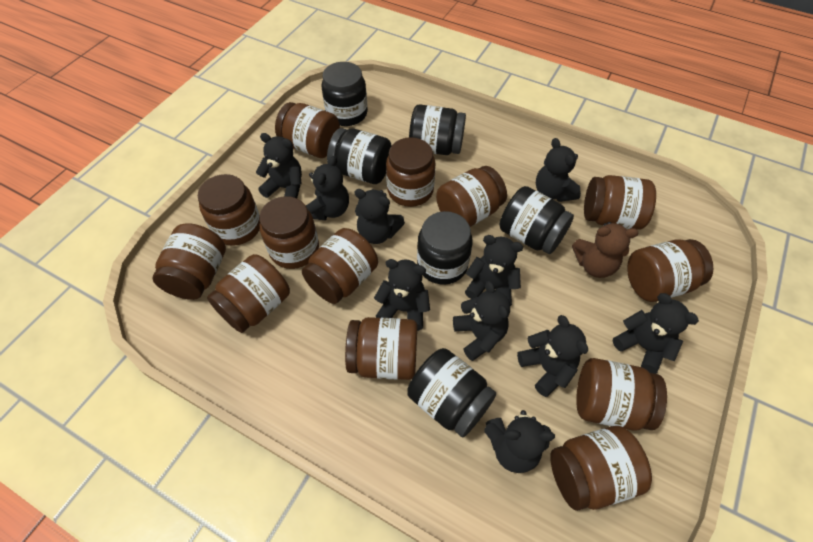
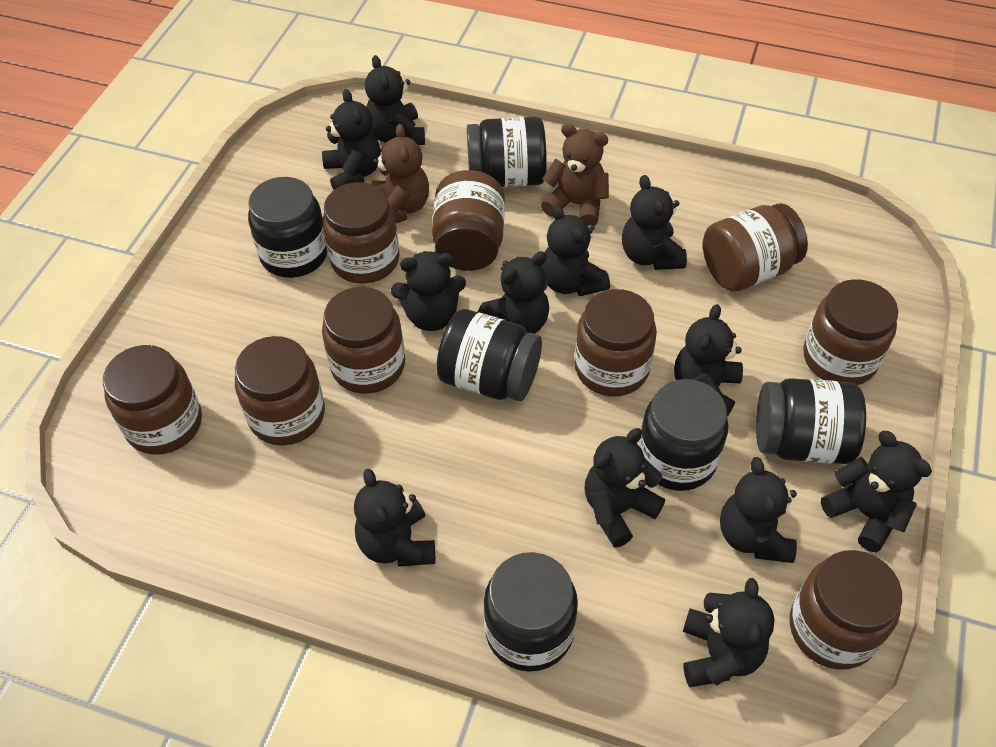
black teddy bear: 10 -> 12
brown jar: 13 -> 9
brown teddy bear: 1 -> 2

